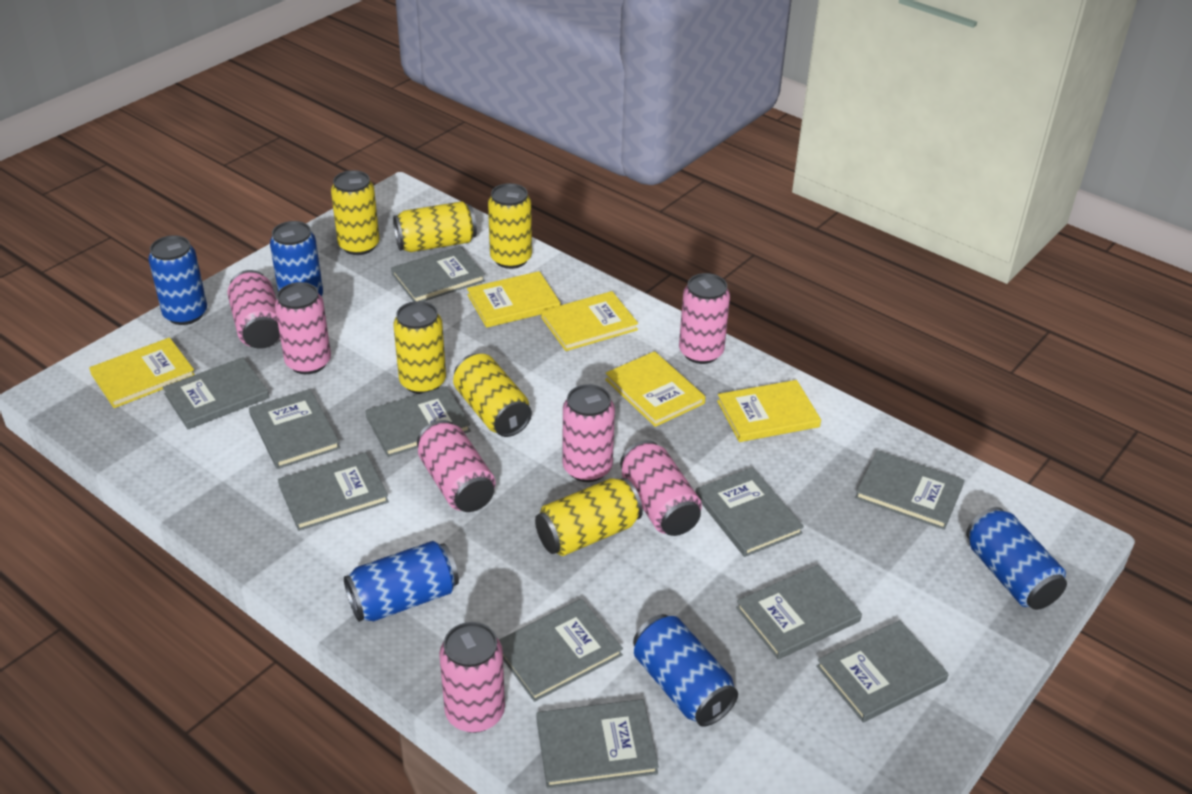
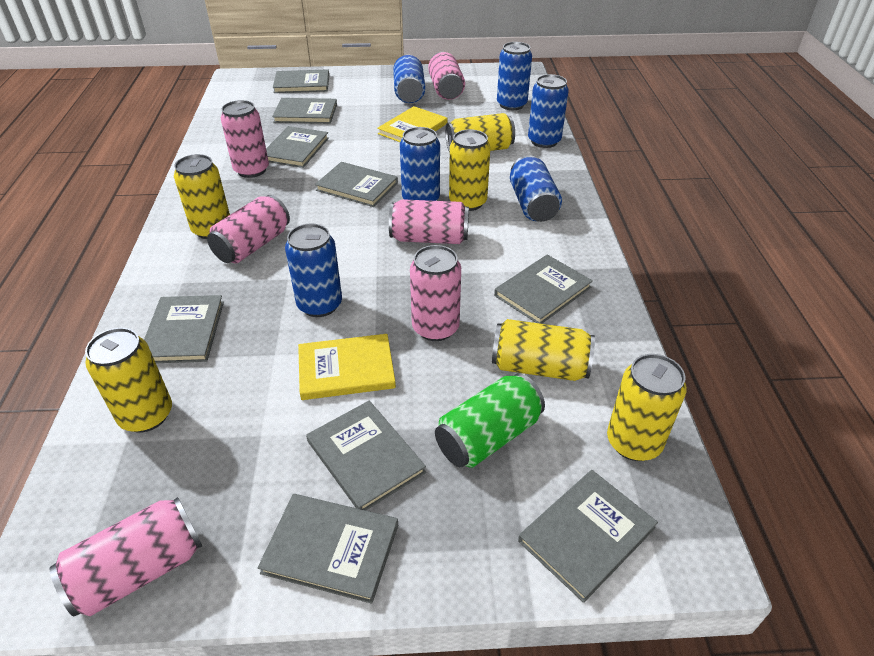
blue can: 5 -> 6
green can: 0 -> 1
grey book: 11 -> 9
pink can: 7 -> 6
yellow book: 5 -> 2

